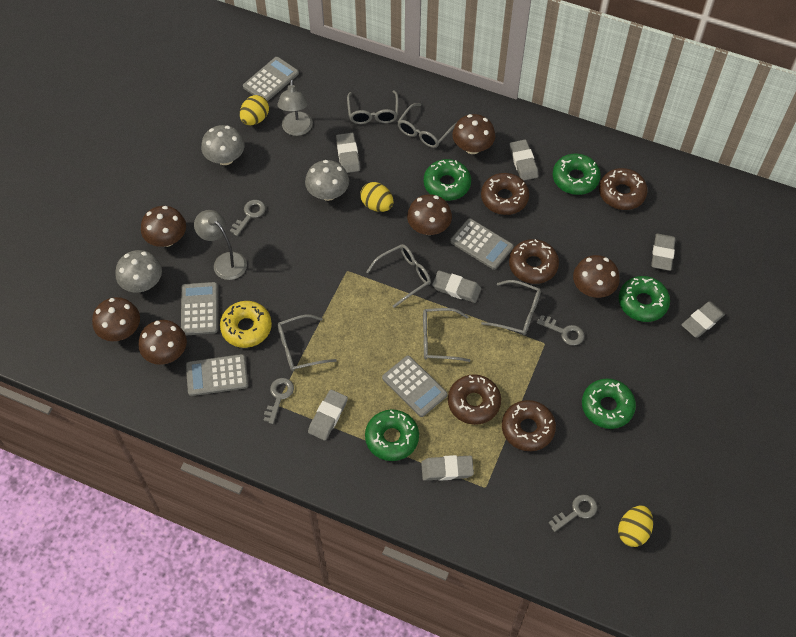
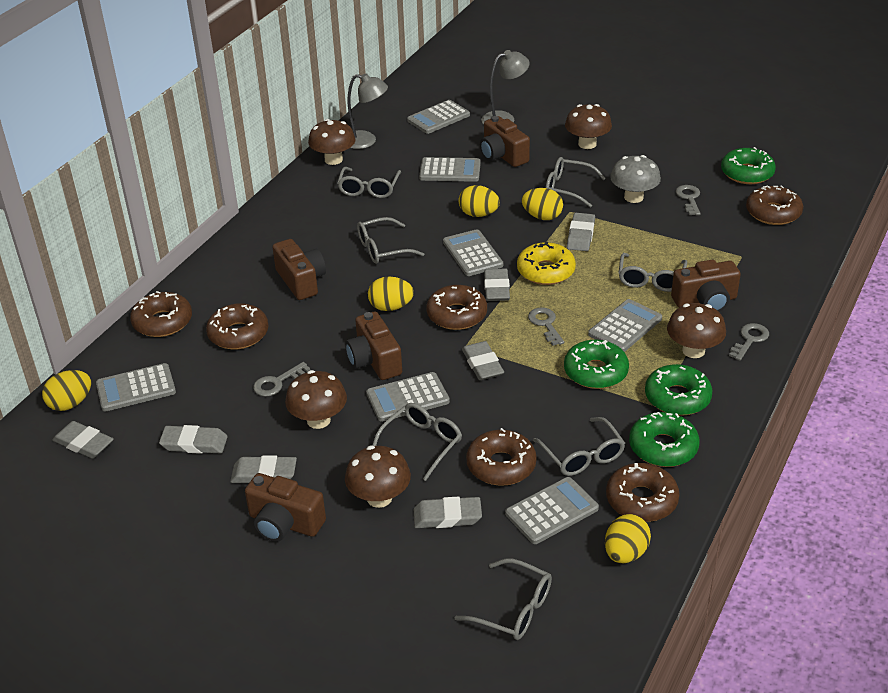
brown camera: 0 -> 5
brown donut: 5 -> 6
brown mushroom: 6 -> 5
green donut: 5 -> 4
grey calculator: 5 -> 7
grey glasses: 6 -> 7
grey mushroom: 3 -> 1
yellow egg: 3 -> 5

